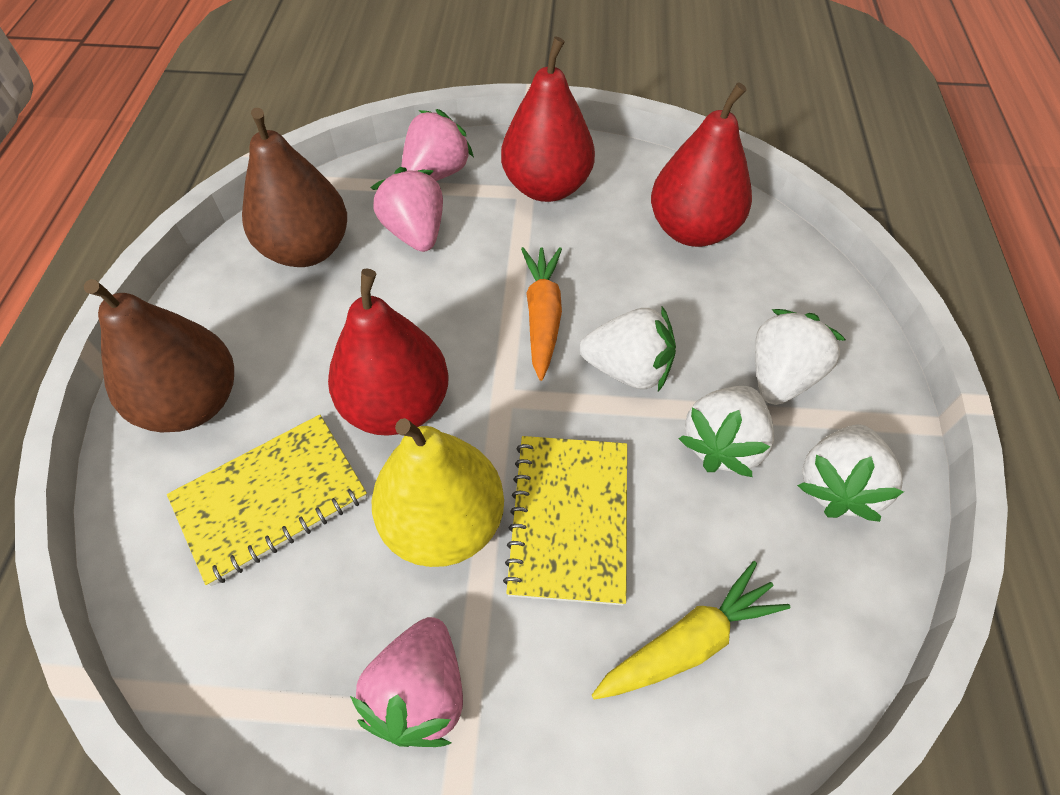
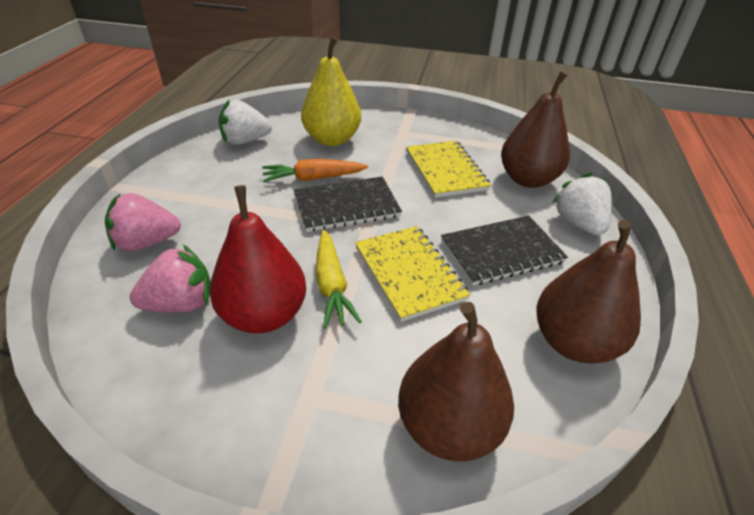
black notebook: 0 -> 2
brown pear: 2 -> 3
pink strawberry: 3 -> 2
red pear: 3 -> 1
white strawberry: 4 -> 2

